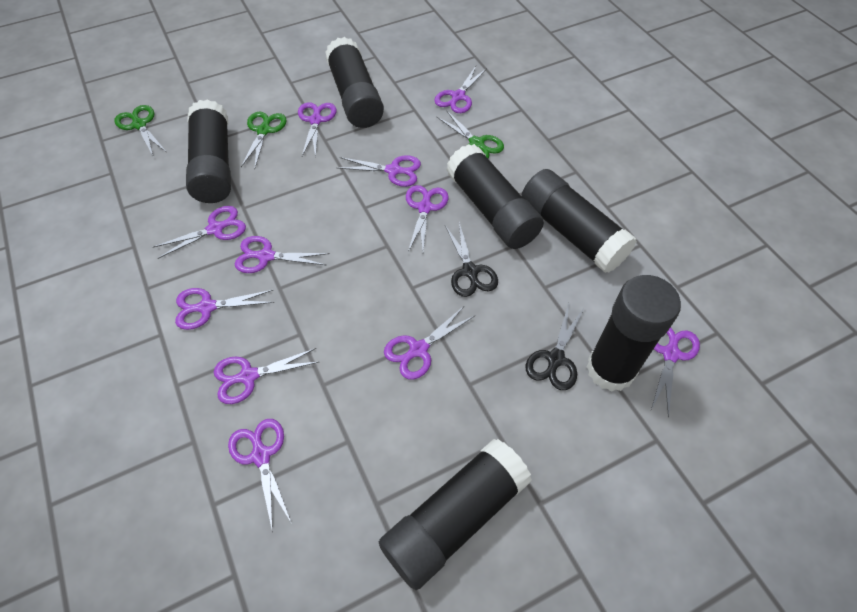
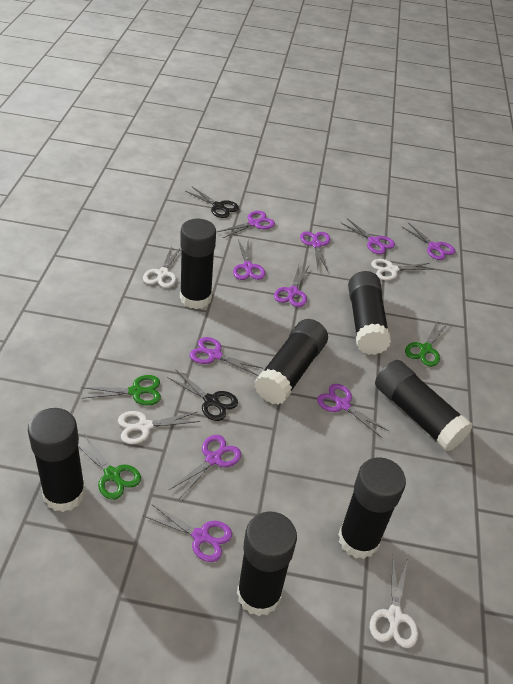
black glue stick: 6 -> 7
purple scissors: 11 -> 10
white scissors: 0 -> 4

